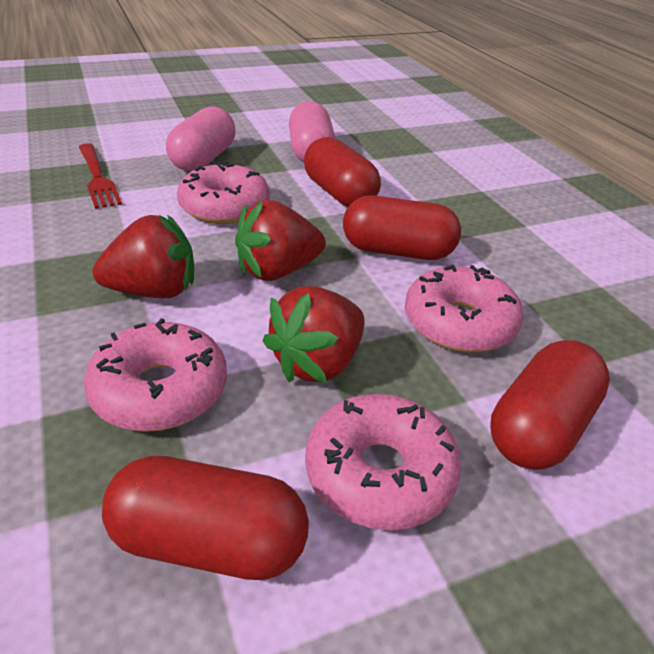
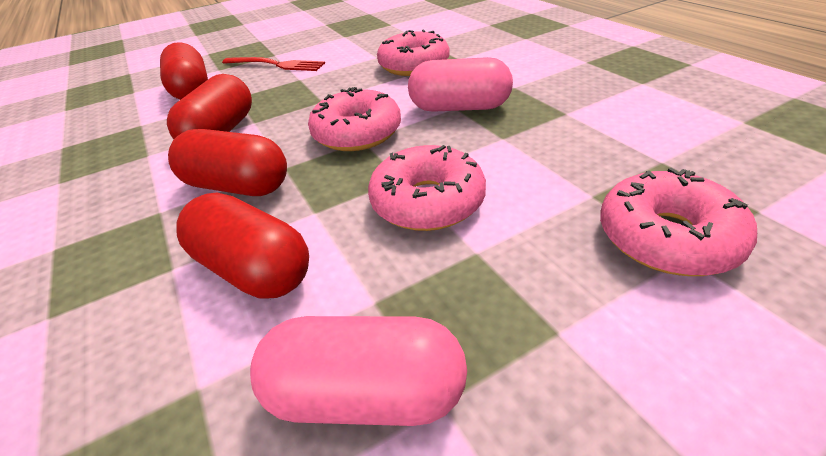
red strawberry: 3 -> 0

